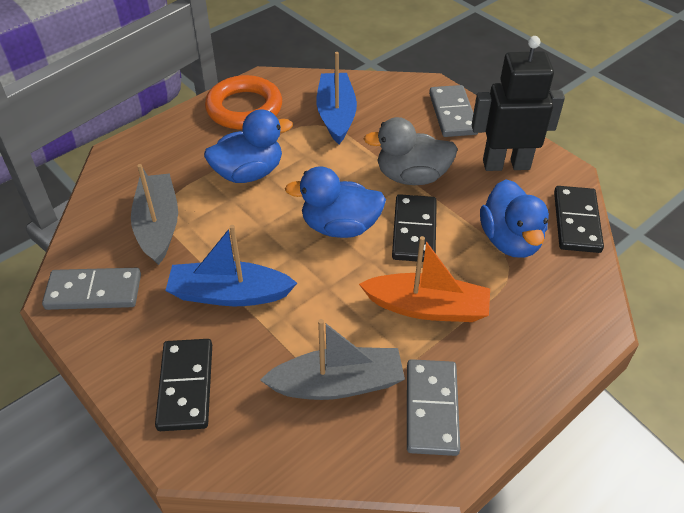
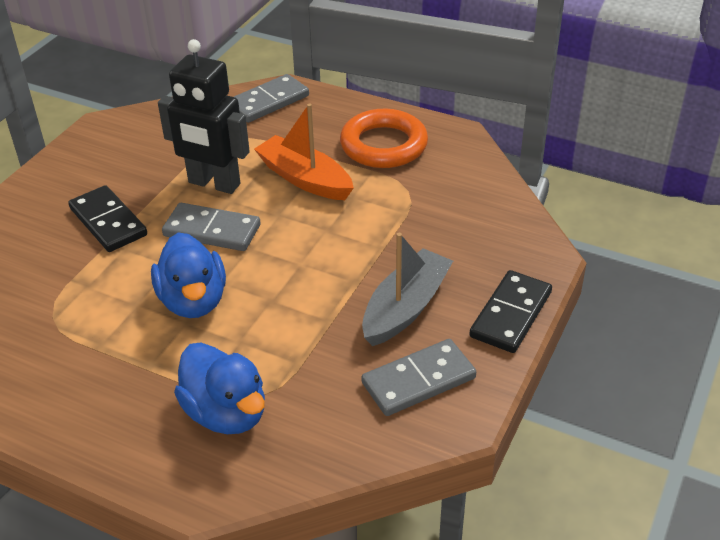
black domino: 3 -> 2
blue boat: 2 -> 0
blue duck: 3 -> 2
grey boat: 2 -> 1
grey duck: 1 -> 0

